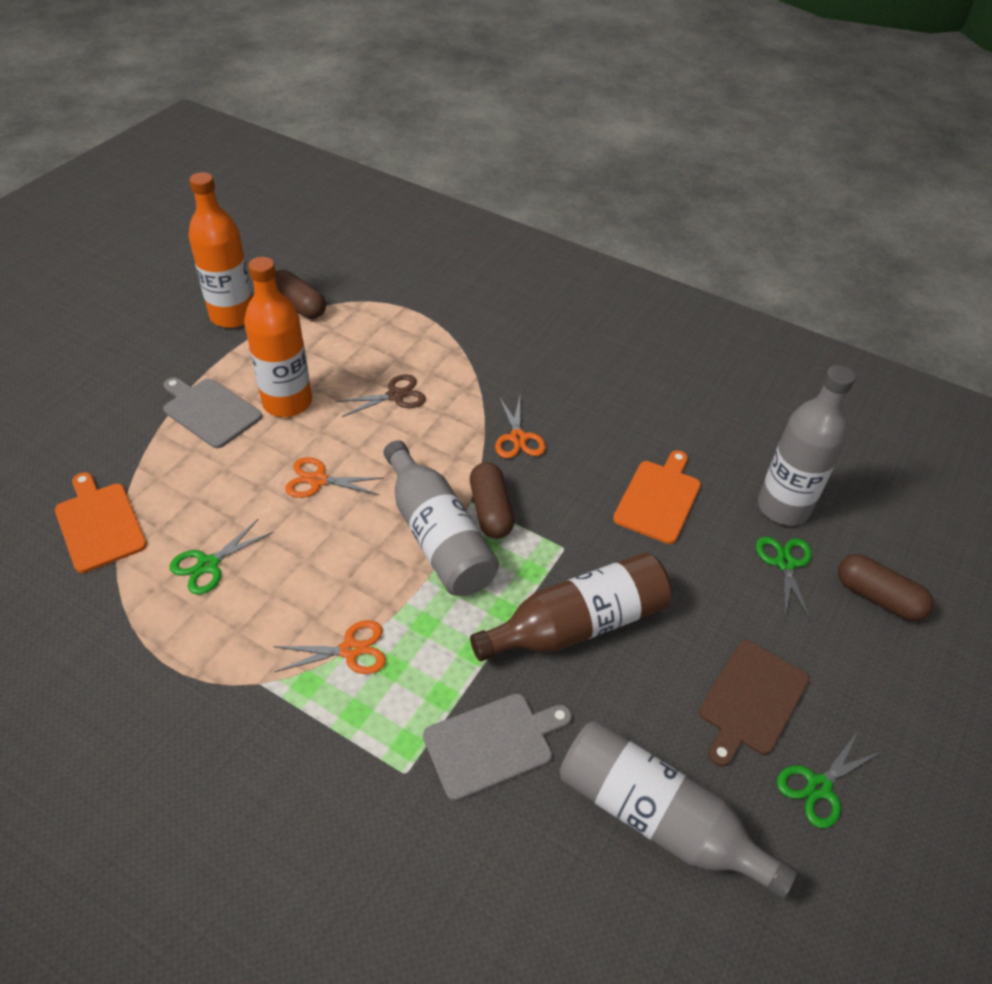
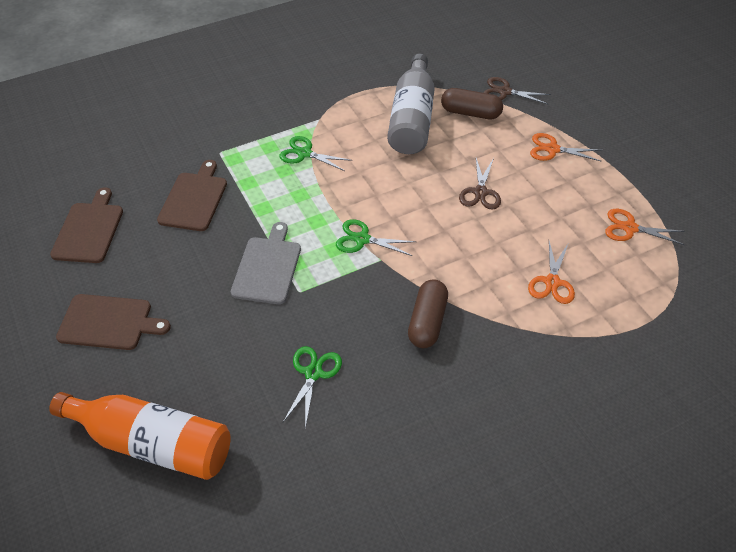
brown bottle: 1 -> 0
brown capsule: 3 -> 2
brown cutting board: 1 -> 3
brown scissors: 1 -> 2
grey bottle: 3 -> 1
grey cutting board: 2 -> 1
orange bottle: 2 -> 1
orange cutting board: 2 -> 0

